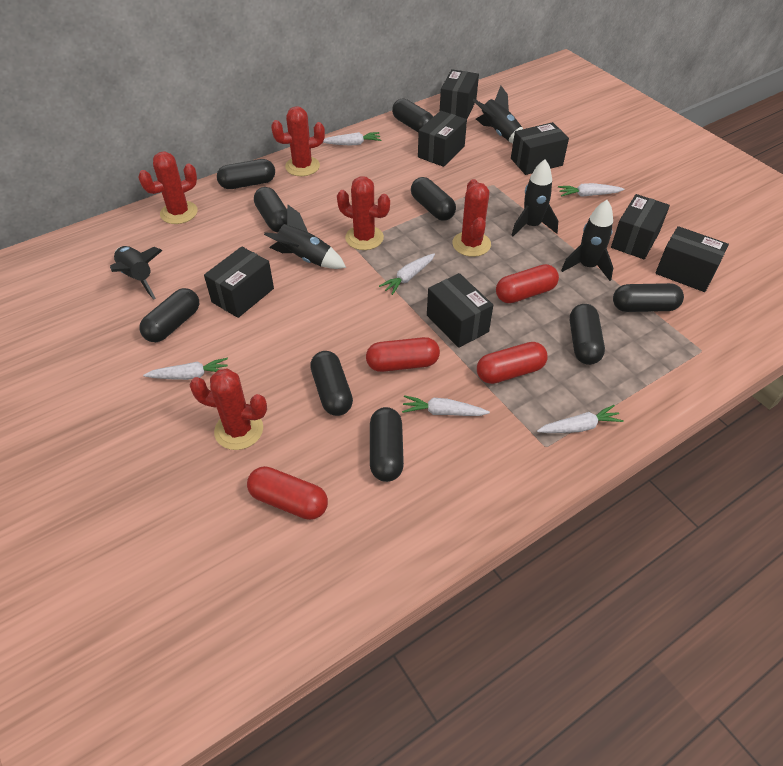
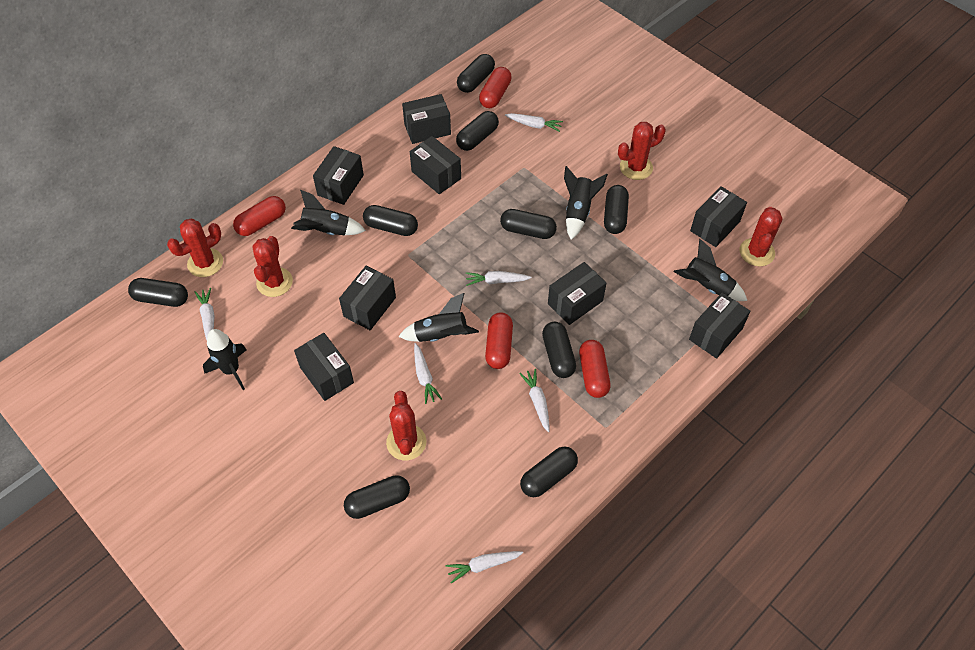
black box: 7 -> 8

